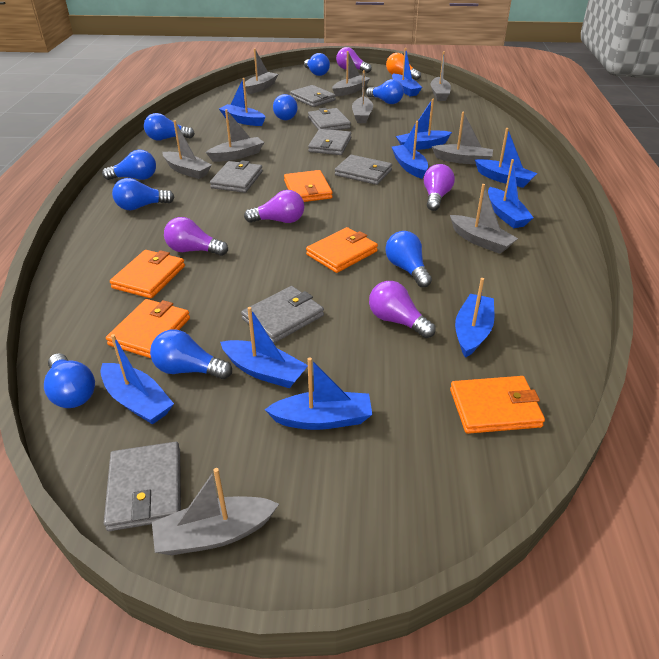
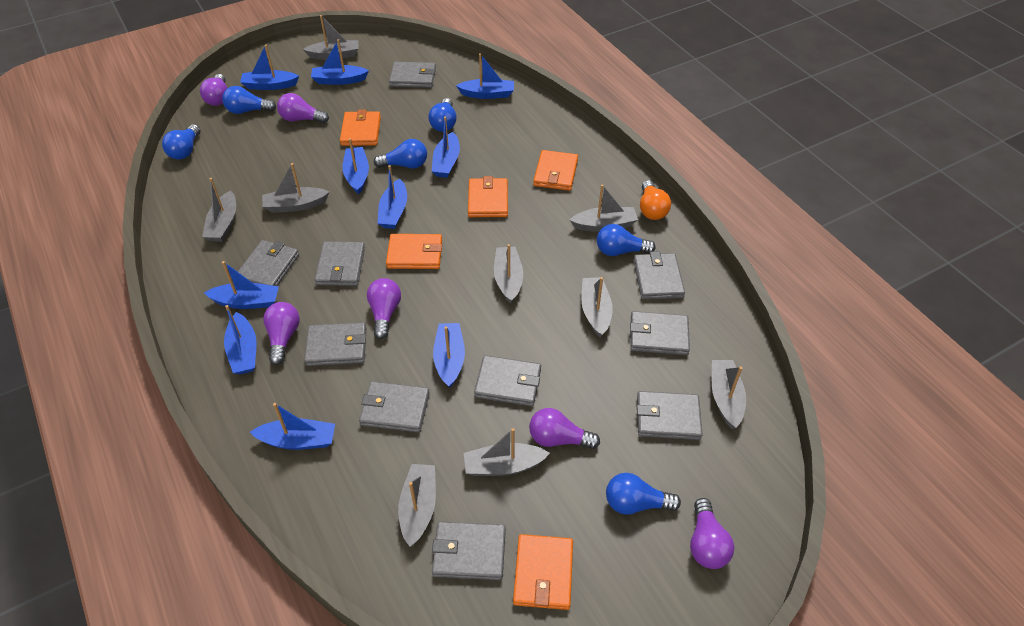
blue light bulb: 9 -> 6
grey wallet: 7 -> 10
purple light bulb: 5 -> 6

